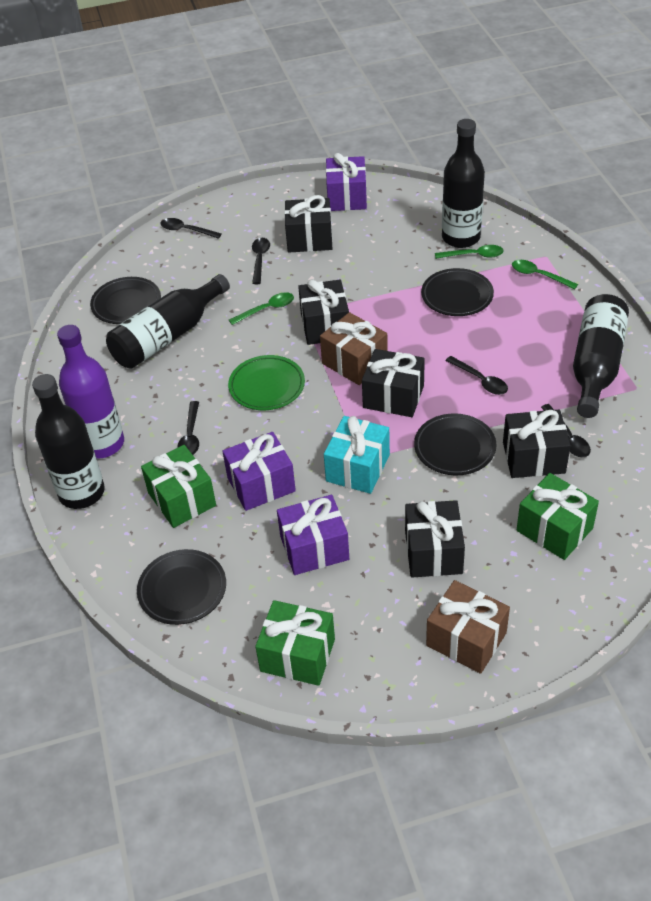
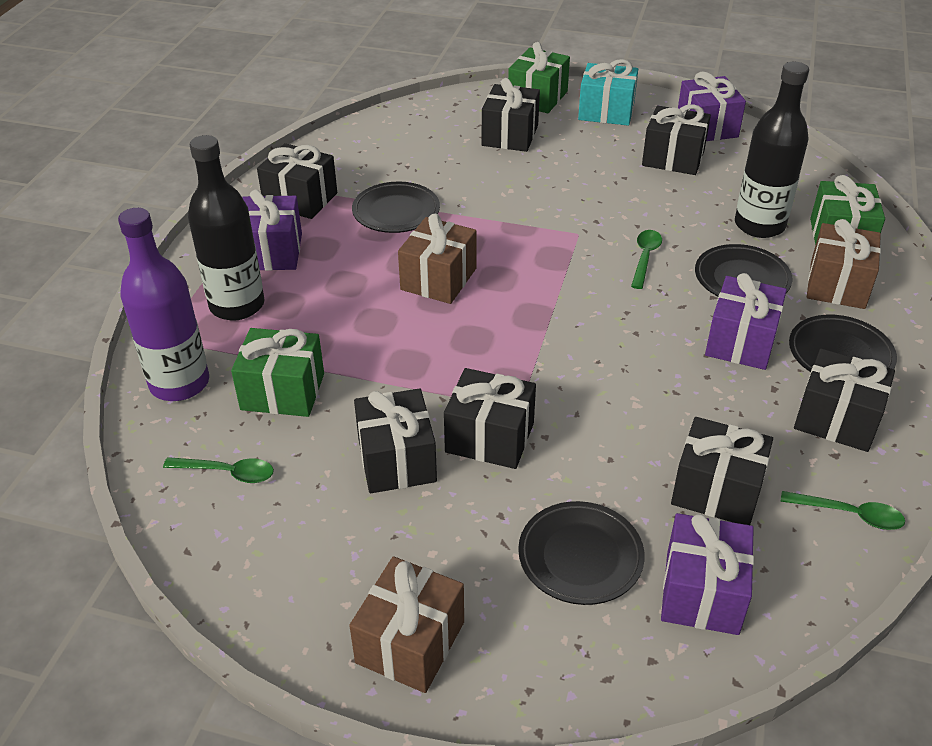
black bottle: 4 -> 2
black gift: 5 -> 7
black spoon: 5 -> 0
brown gift: 2 -> 3
green plate: 1 -> 0
purple gift: 3 -> 4

